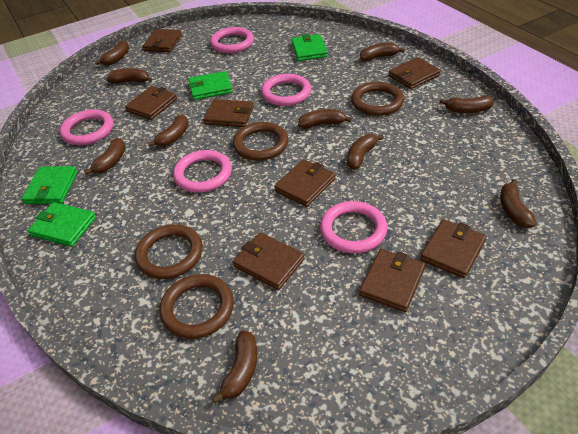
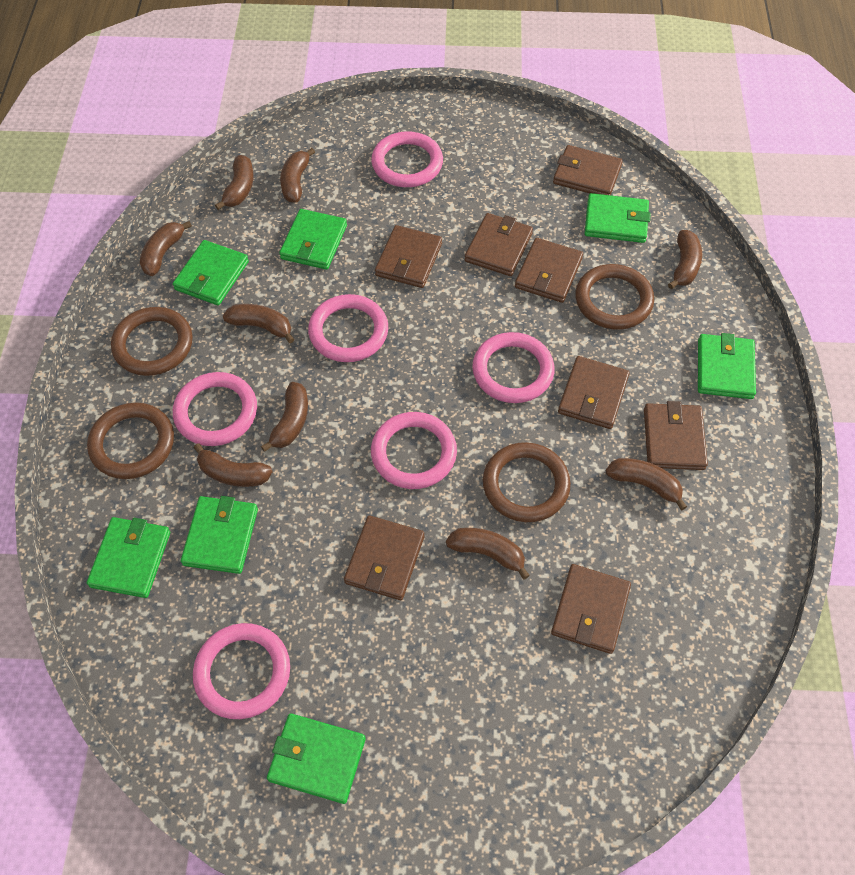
brown banana: 10 -> 9
green wallet: 4 -> 7
pink ring: 5 -> 6

